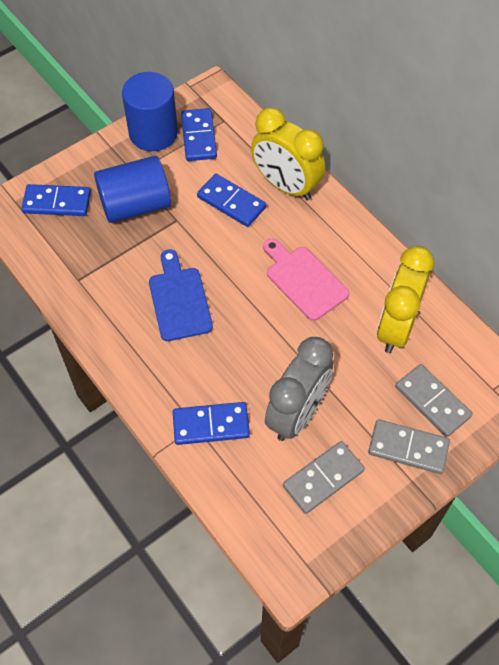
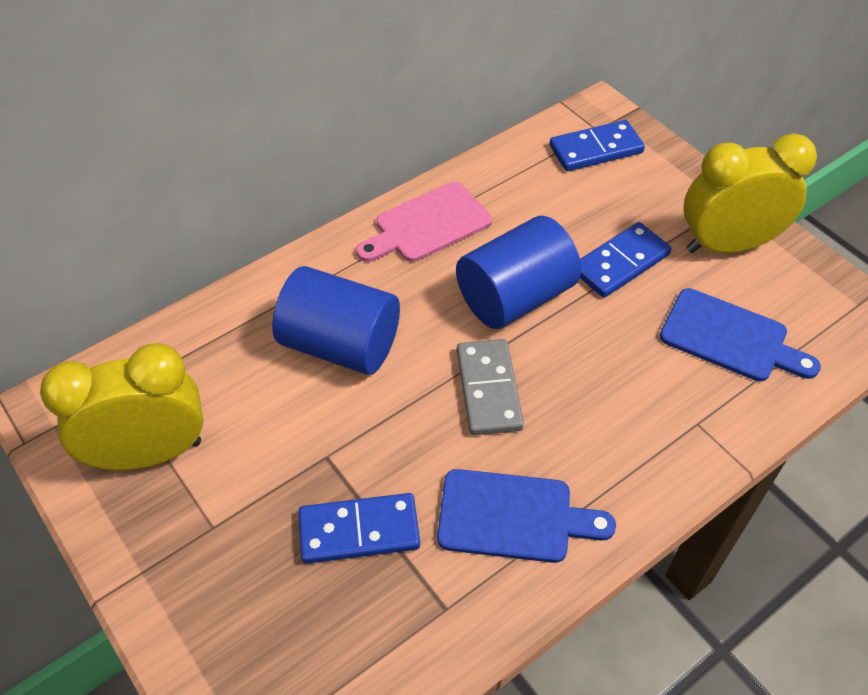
blue cutting board: 1 -> 2
blue domino: 4 -> 3
grey clock: 1 -> 0
grey domino: 3 -> 1

